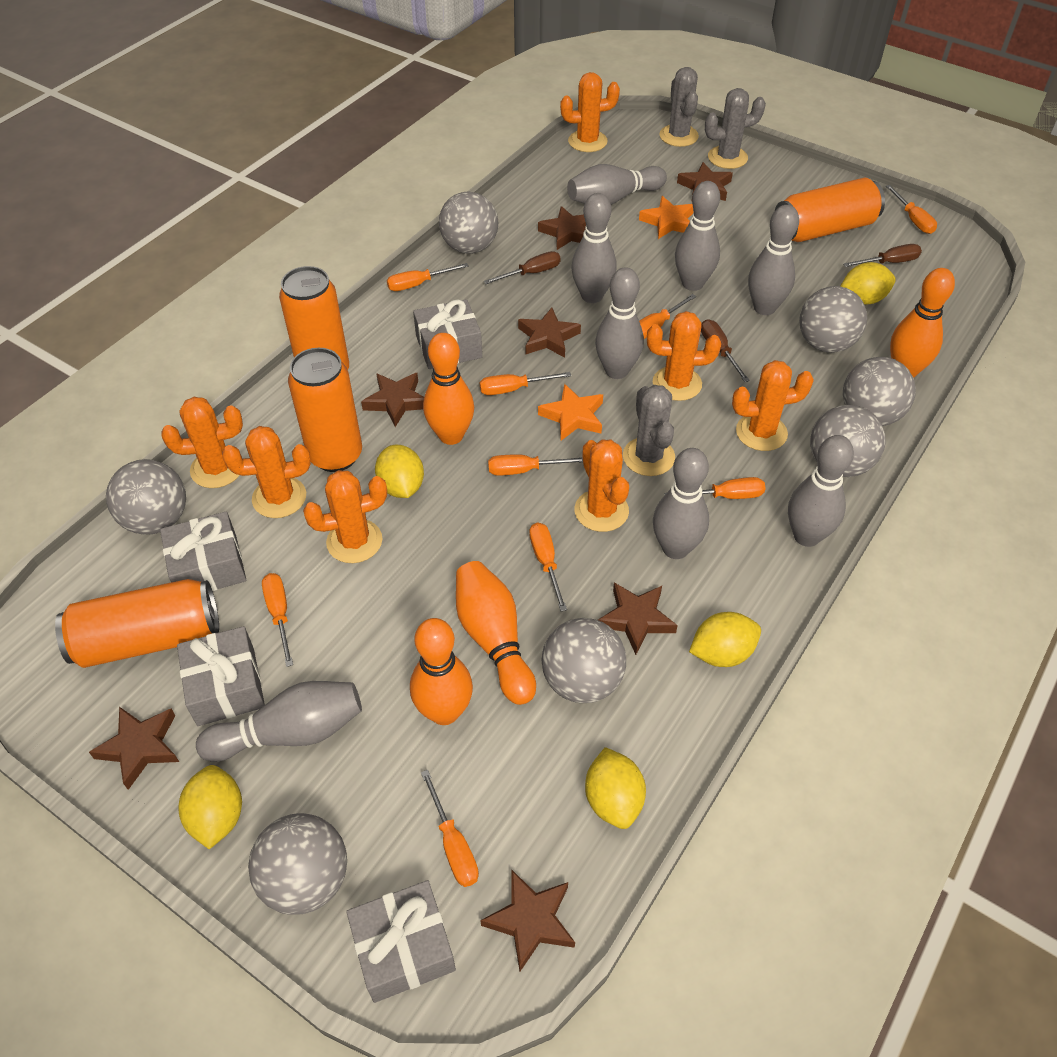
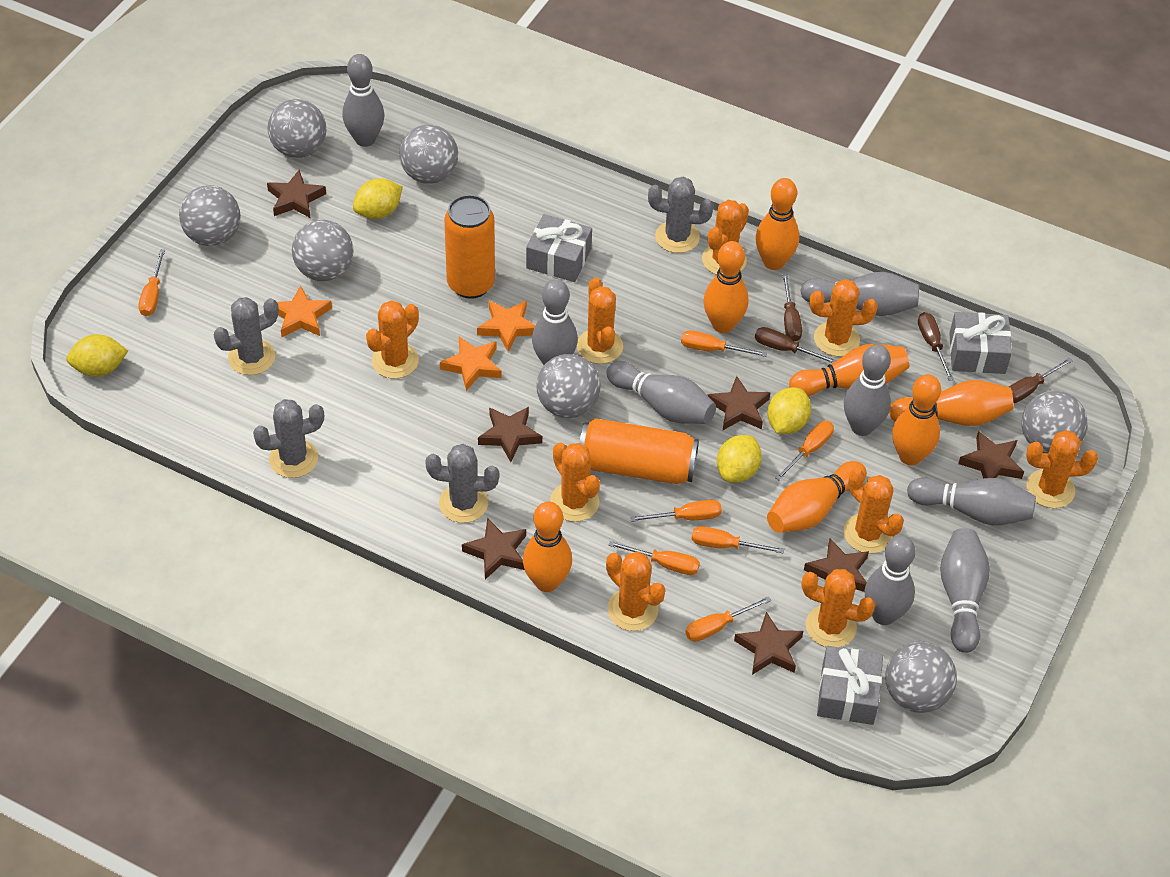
brown screwdriver: 3 -> 4
grey cactus: 3 -> 4
grey gift: 4 -> 3
orange bowling pin: 4 -> 7
orange cactus: 7 -> 9
orange can: 4 -> 2
orange screwdriver: 9 -> 7
orange star: 2 -> 3
yellow lemon: 5 -> 4

